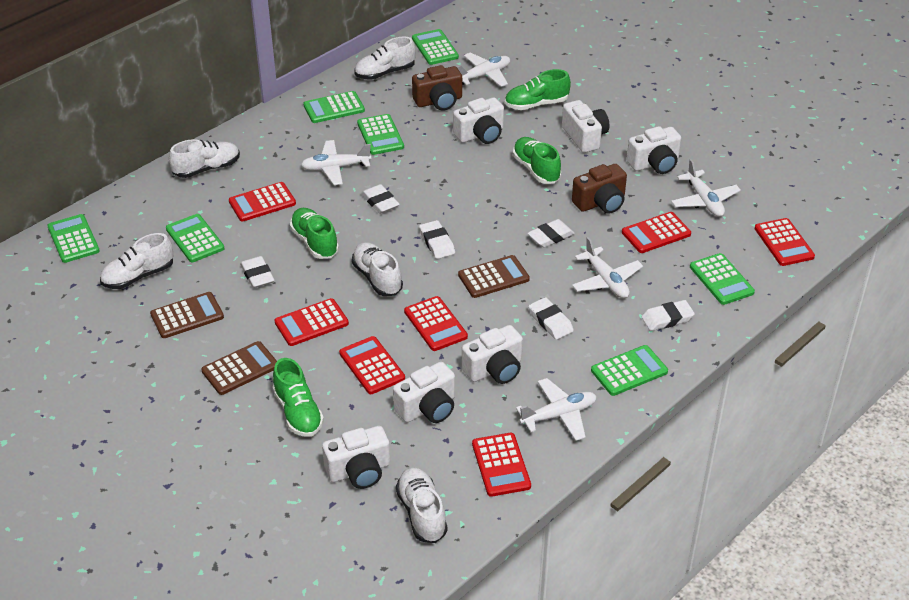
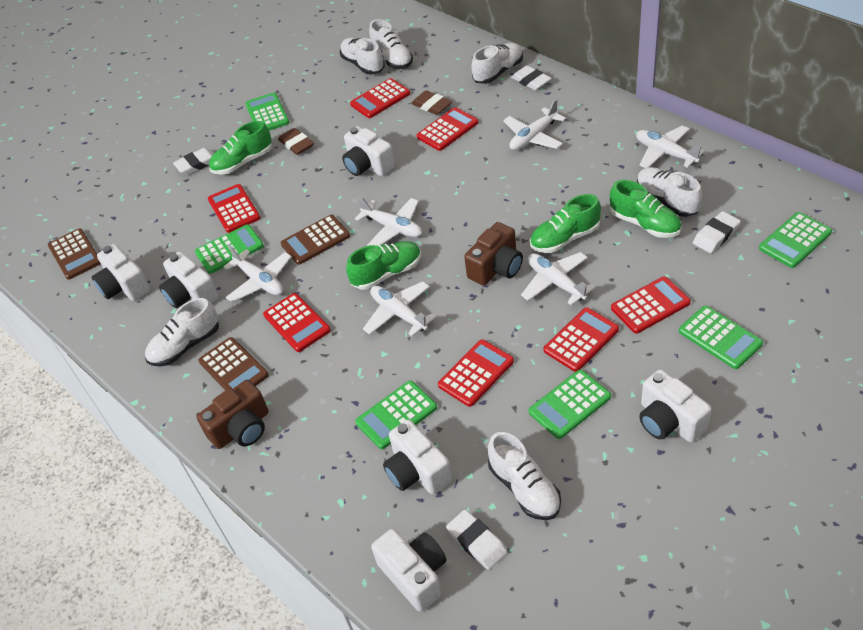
brown eraser: 0 -> 2
green calculator: 7 -> 6
white eraser: 6 -> 4
white plane: 5 -> 6
white shoe: 5 -> 6

